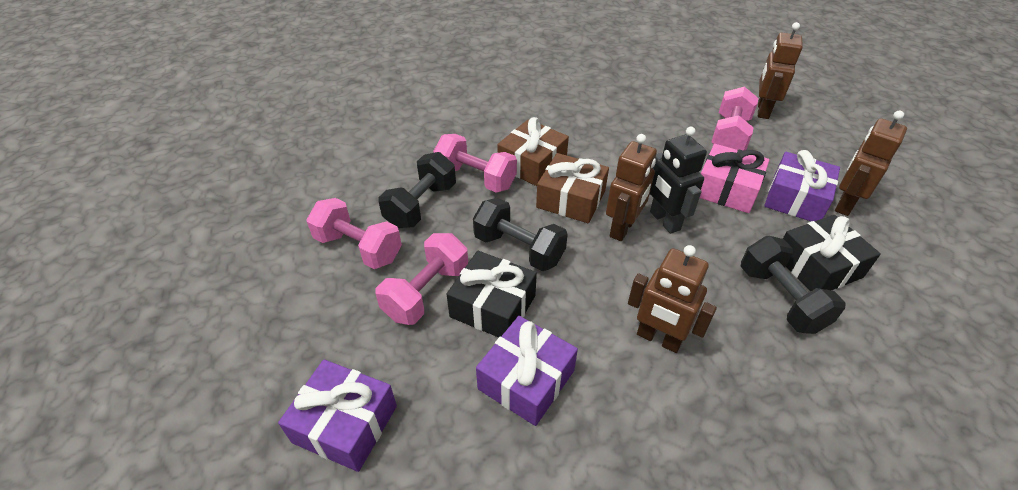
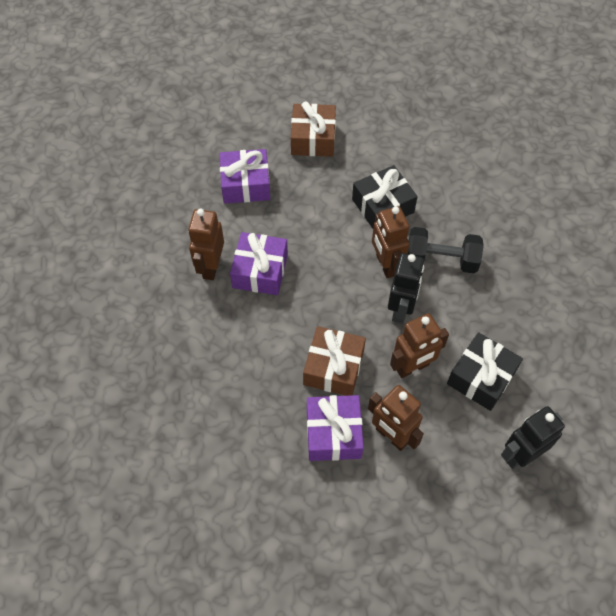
black dumbbell: 3 -> 1
black robot: 1 -> 2
pink dumbbell: 4 -> 0
pink gift: 1 -> 0

